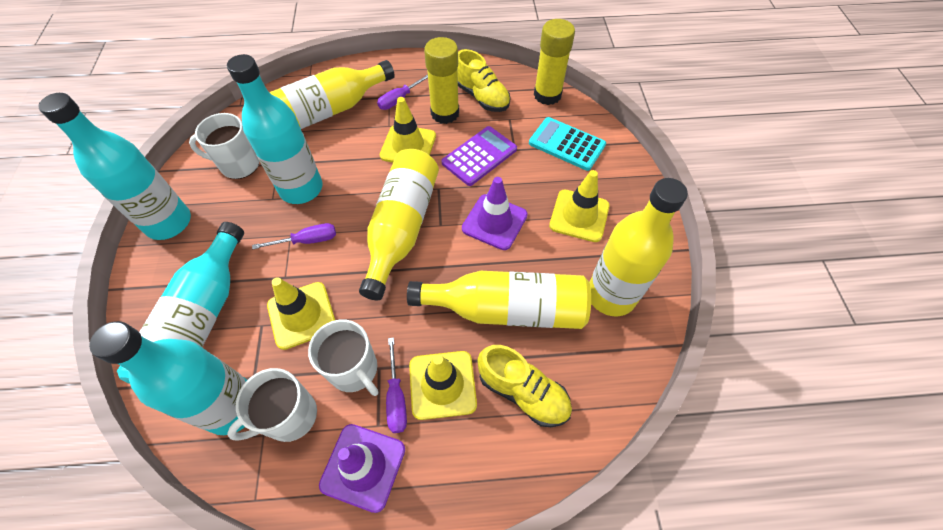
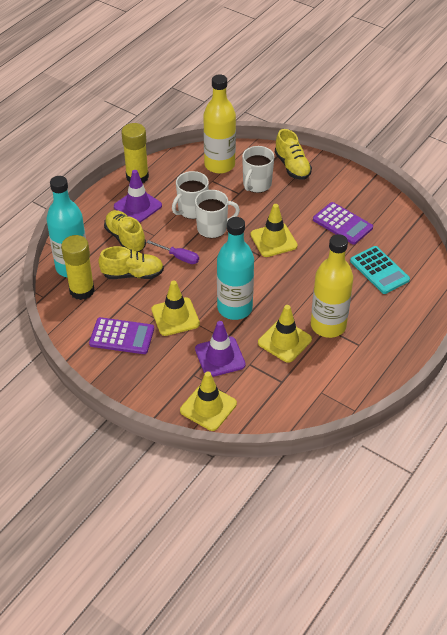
purple calculator: 1 -> 2
purple screwdriver: 3 -> 1
turquoise bottle: 4 -> 2
yellow bottle: 4 -> 2
yellow shoe: 2 -> 3

